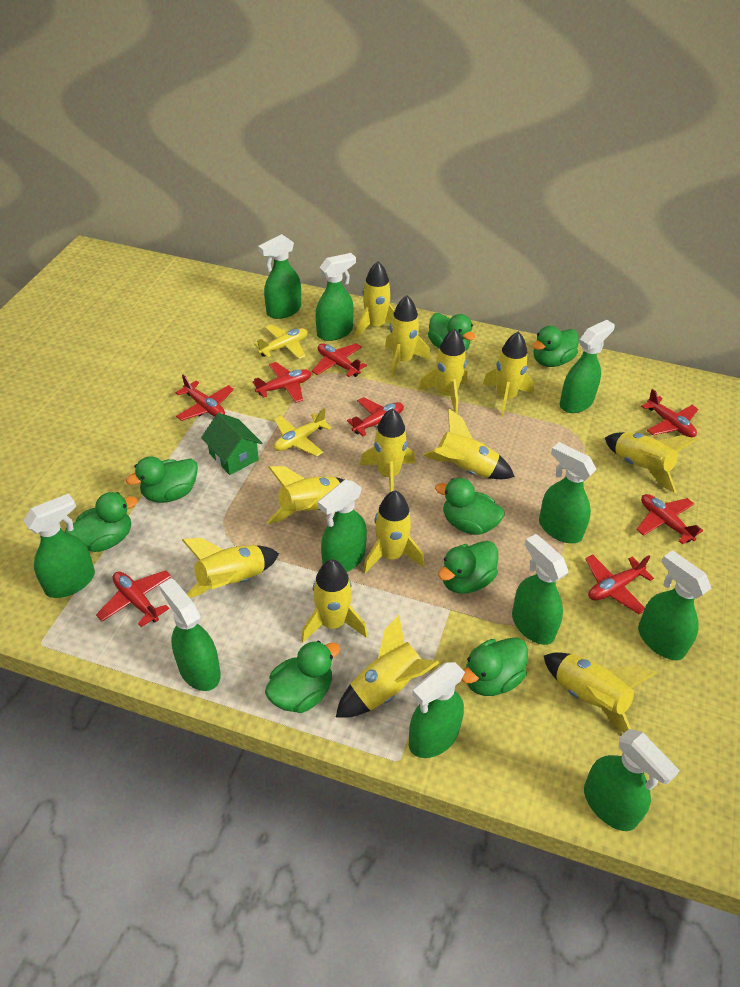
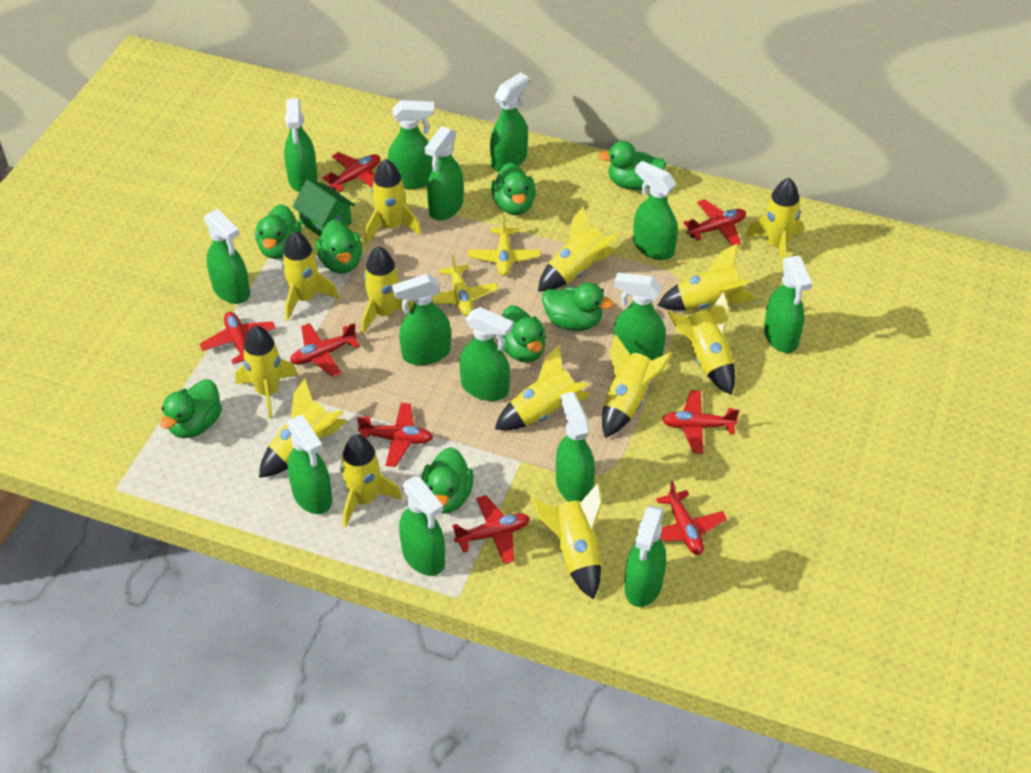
green spray bottle: 11 -> 14

